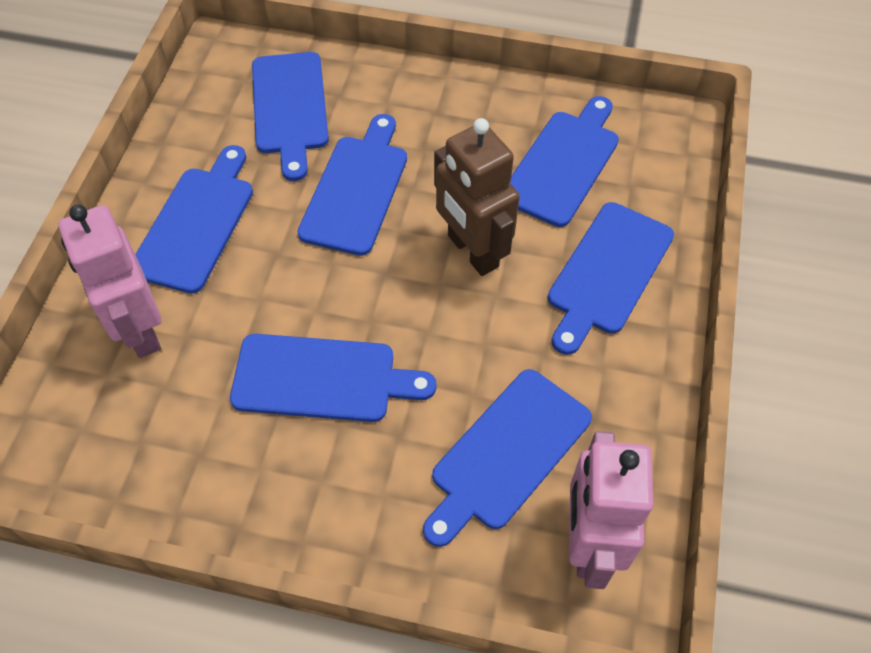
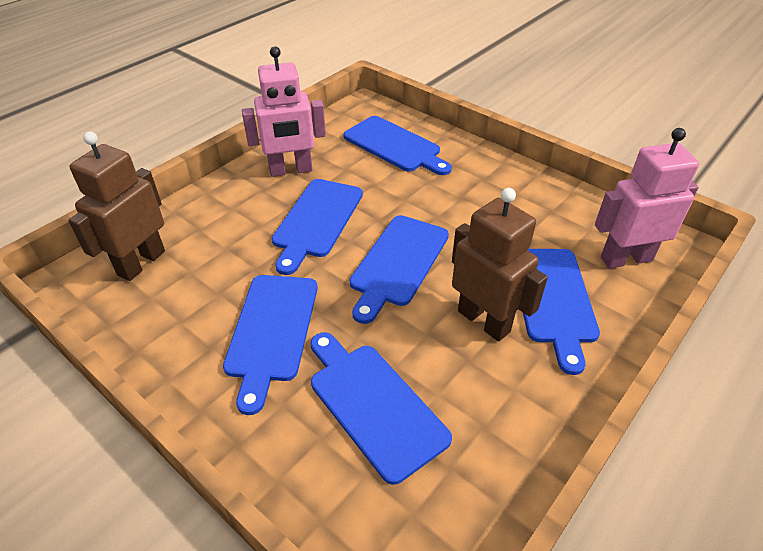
blue cutting board: 7 -> 6
brown robot: 1 -> 2

